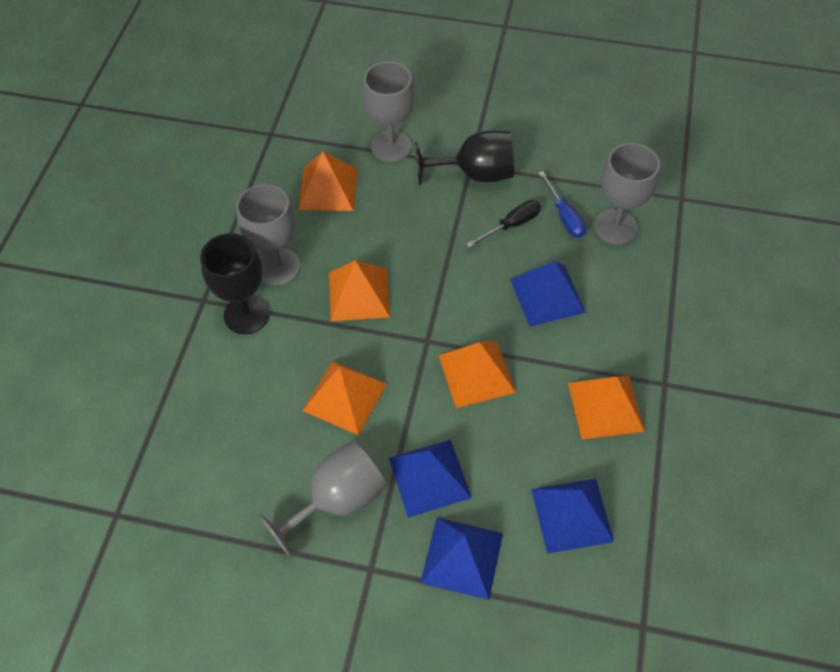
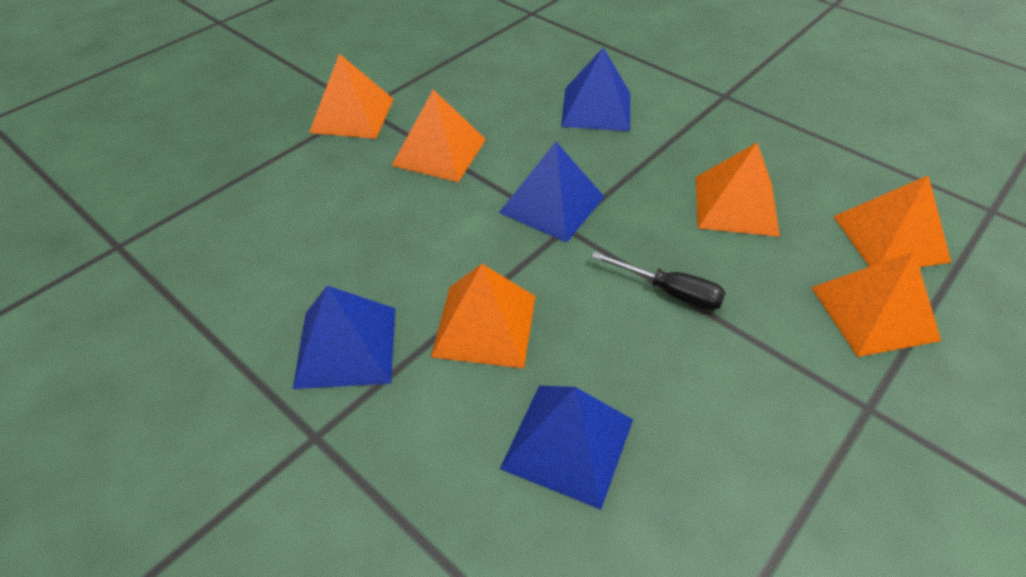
black goblet: 2 -> 0
blue screwdriver: 1 -> 0
grey goblet: 4 -> 0
orange pyramid: 5 -> 6

